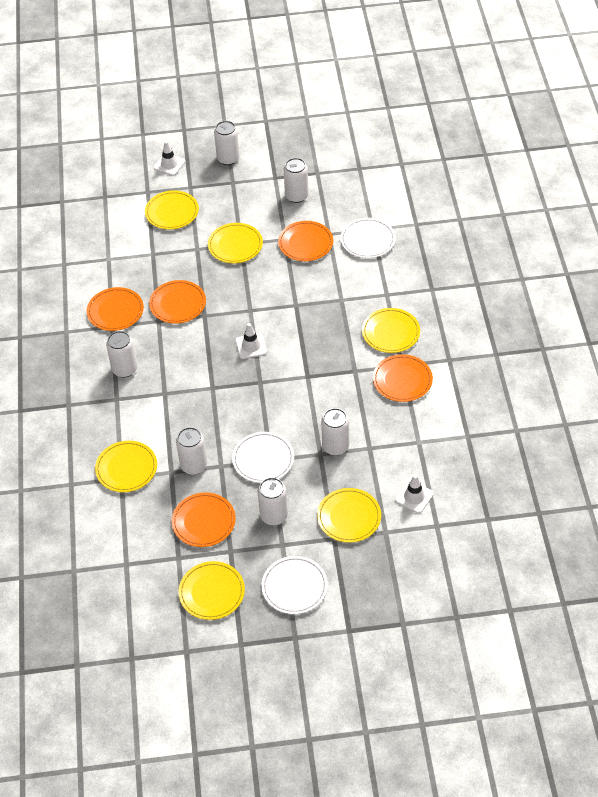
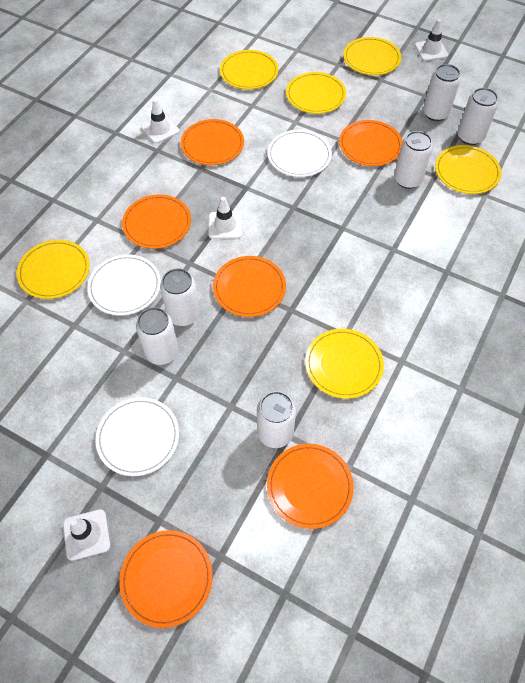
orange plate: 5 -> 6
white traffic cone: 3 -> 4

